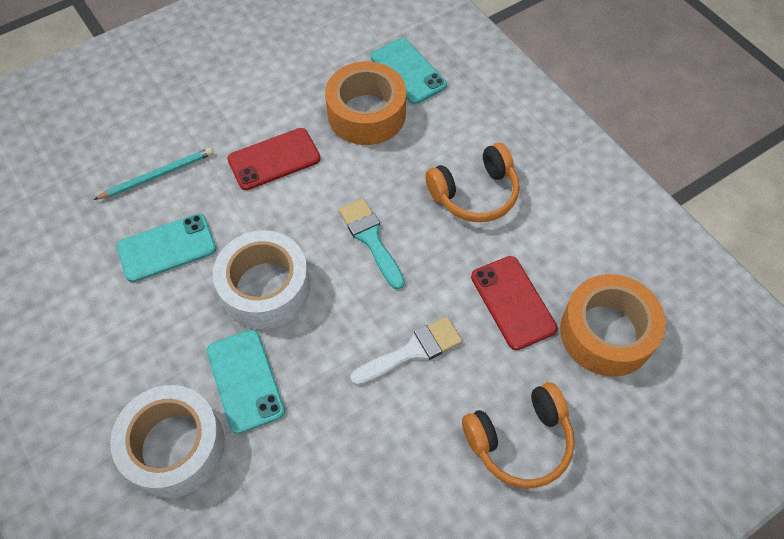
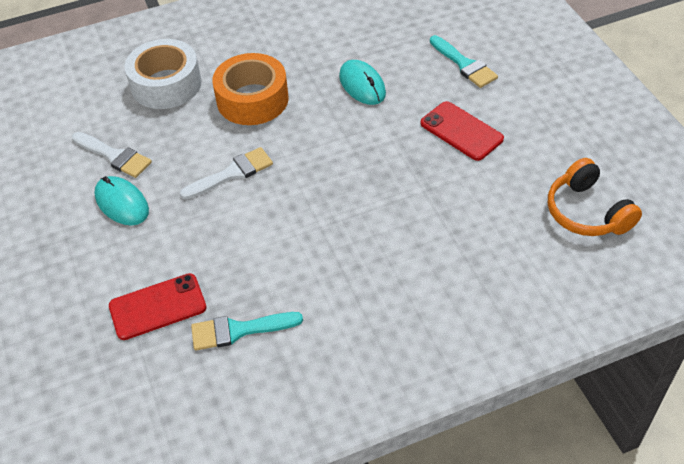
orange headphones: 2 -> 1
orange tape: 2 -> 1
turquoise brush: 1 -> 2
turquoise mouse: 0 -> 2
turquoise pencil: 1 -> 0
turquoise phone: 3 -> 0
white brush: 1 -> 2
white tape: 2 -> 1

